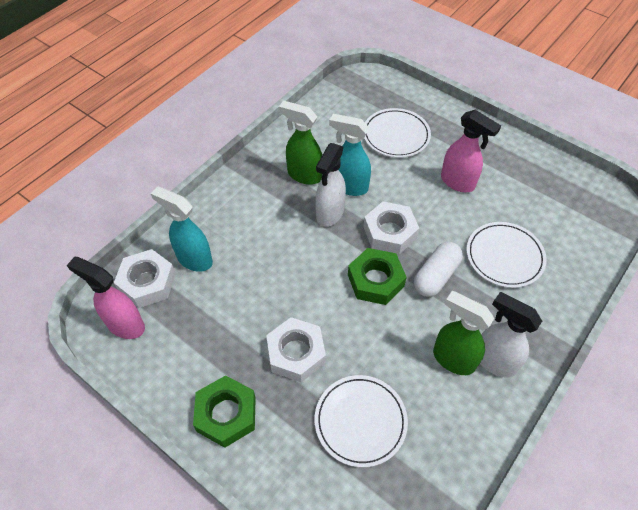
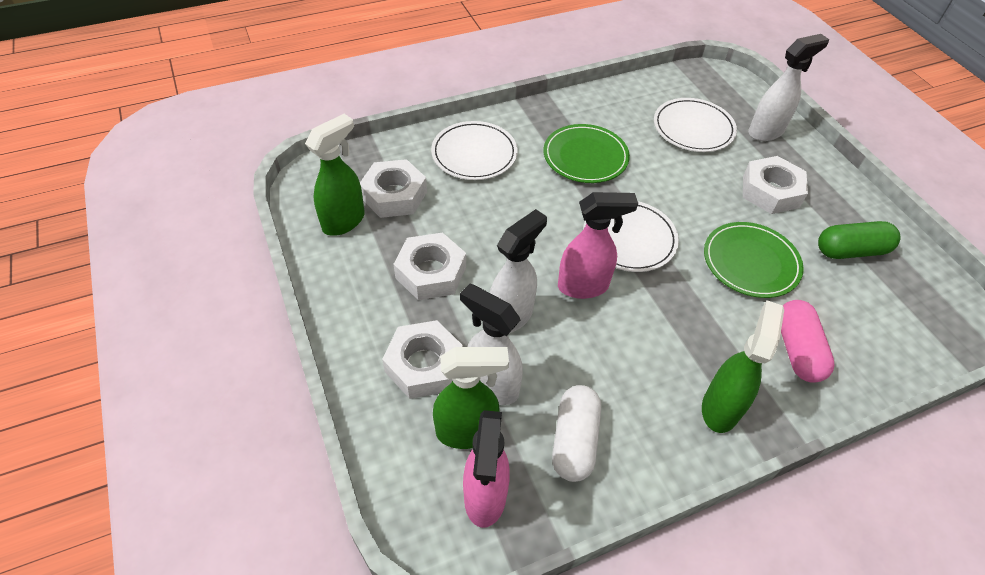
green capsule: 0 -> 1
green nut: 2 -> 0
green plate: 0 -> 2
green spray bottle: 2 -> 3
pink capsule: 0 -> 1
turquoise spray bottle: 2 -> 0
white nut: 3 -> 4
white spray bottle: 2 -> 3

